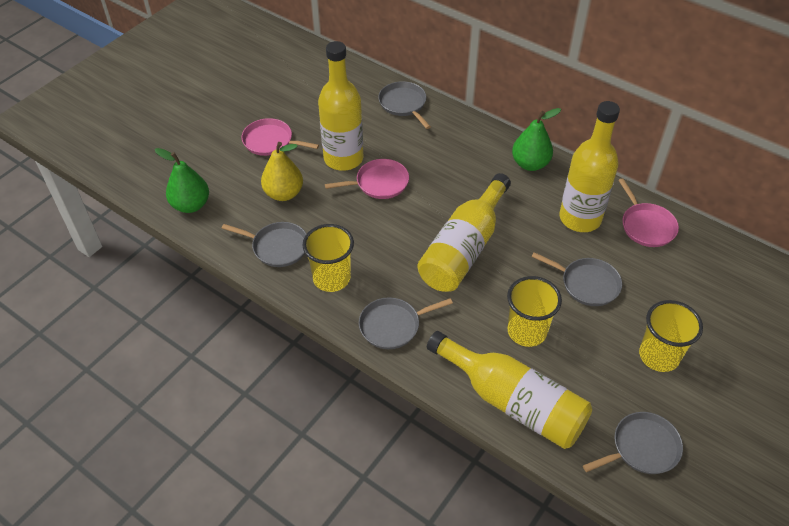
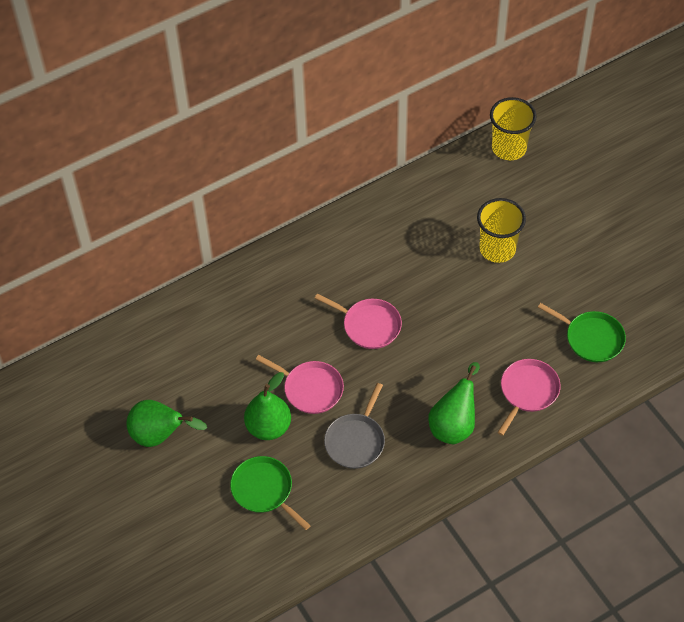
green pan: 0 -> 2
green pear: 2 -> 3
grey pan: 5 -> 1
yellow bottle: 4 -> 0
yellow cup: 3 -> 2
yellow pear: 1 -> 0

